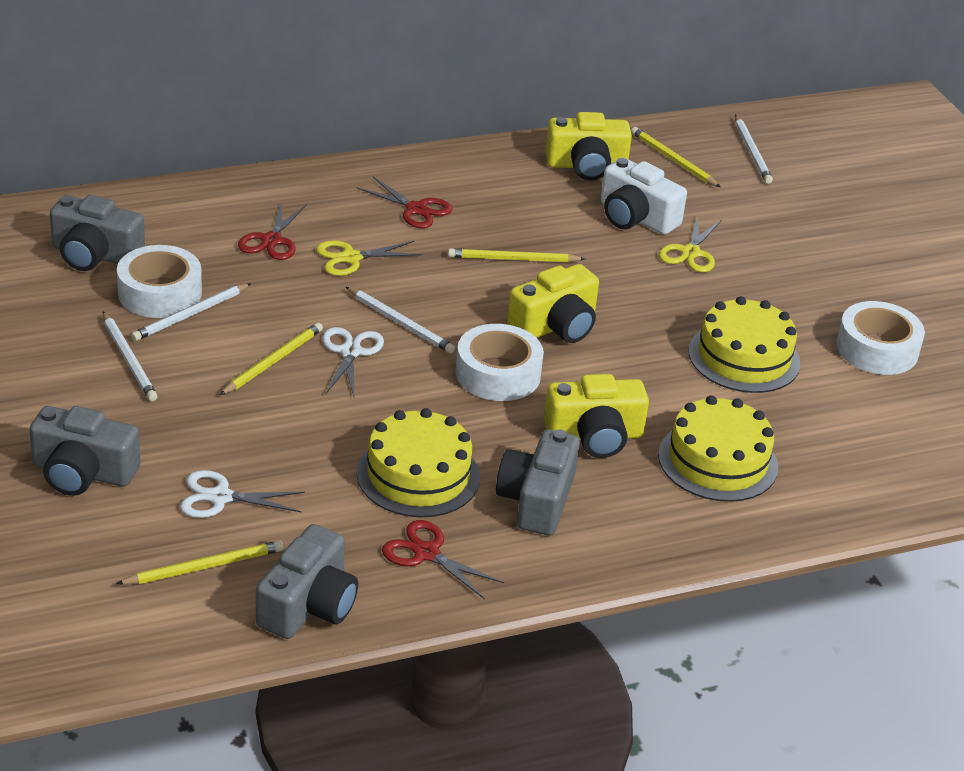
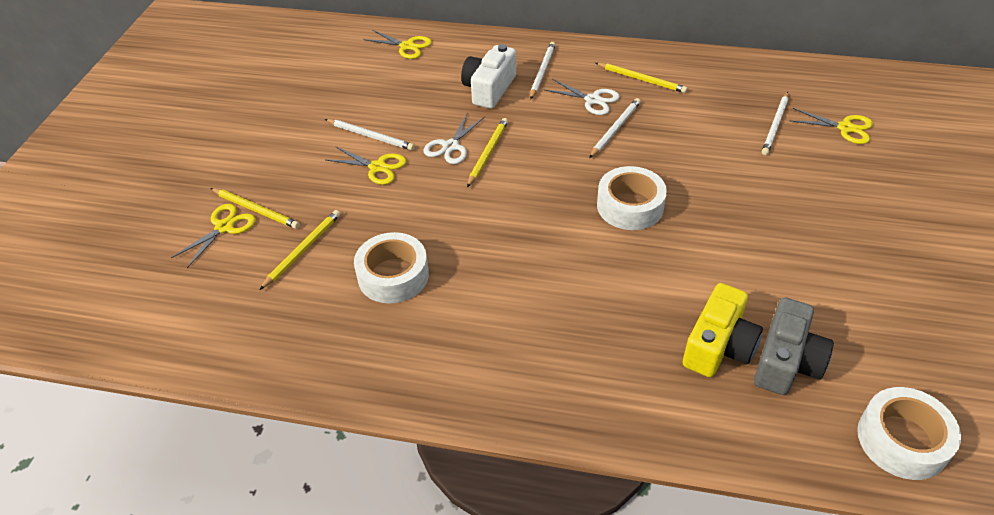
grey camera: 4 -> 1
red scissors: 3 -> 0
yellow cake: 3 -> 0
yellow camera: 3 -> 1
yellow scissors: 2 -> 4

